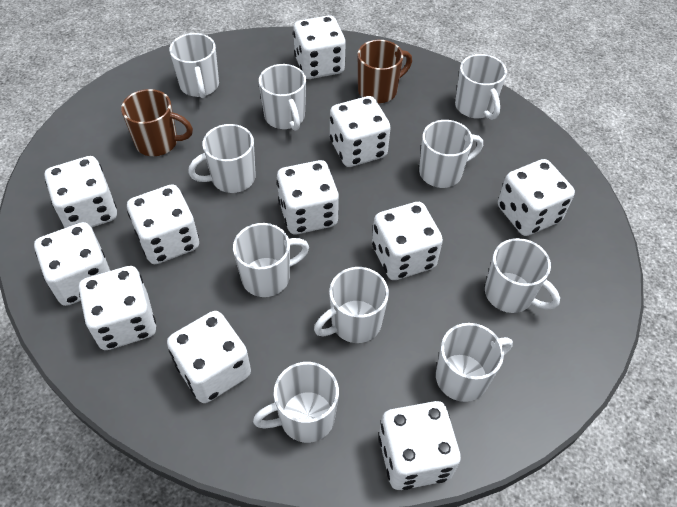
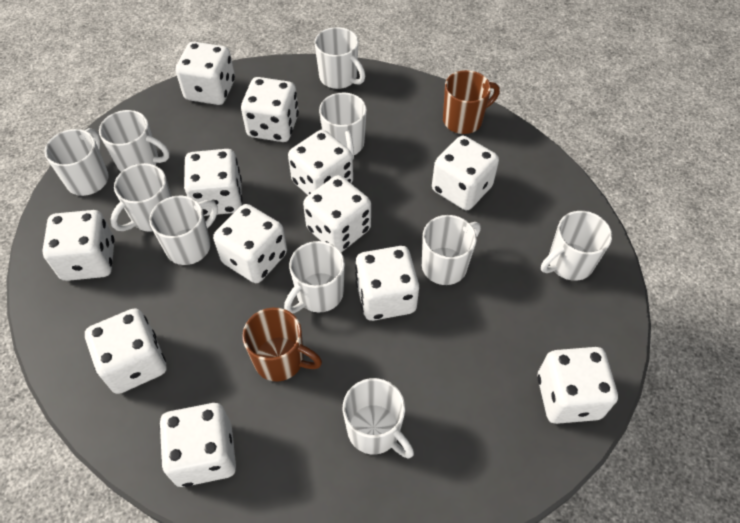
white dice: 11 -> 12

